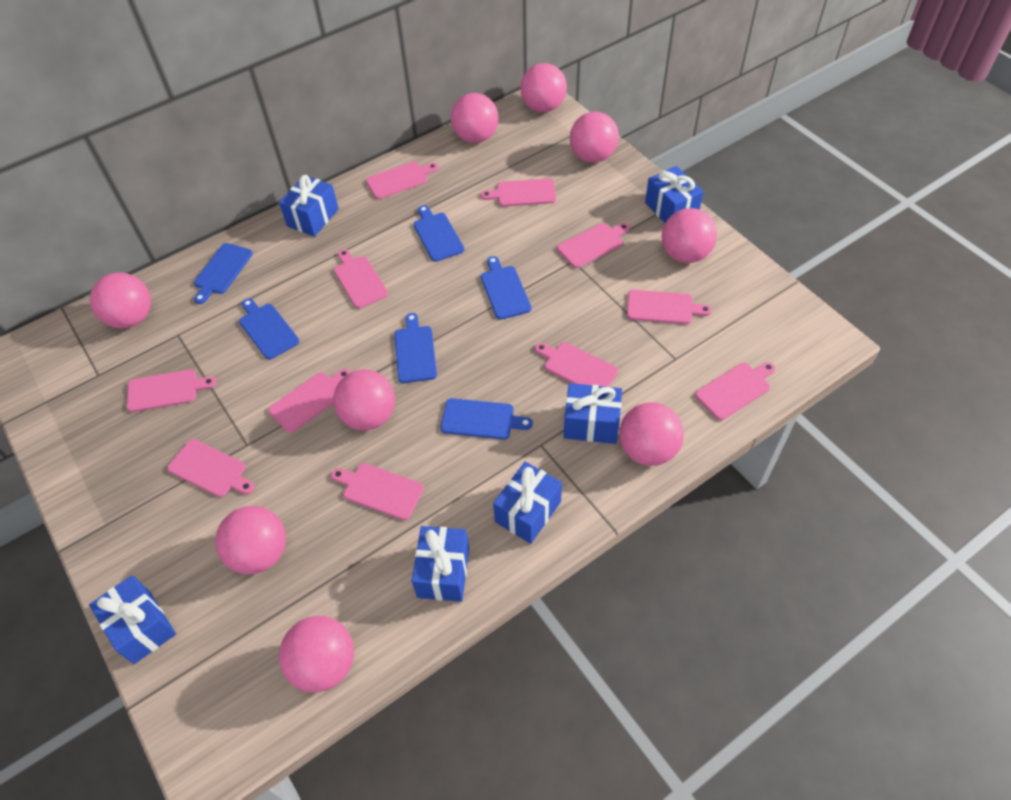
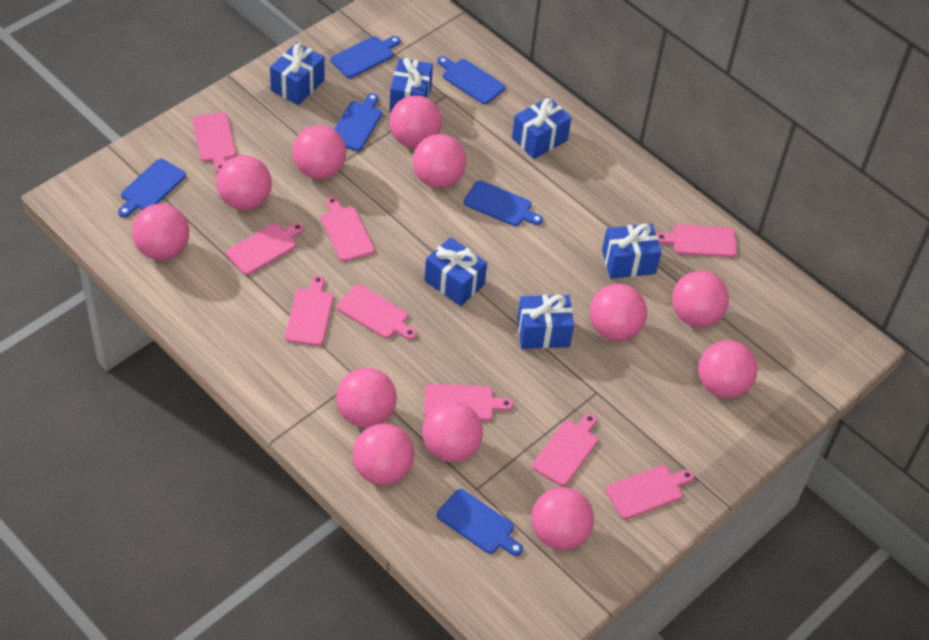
pink ball: 9 -> 12
pink cutting board: 11 -> 9

